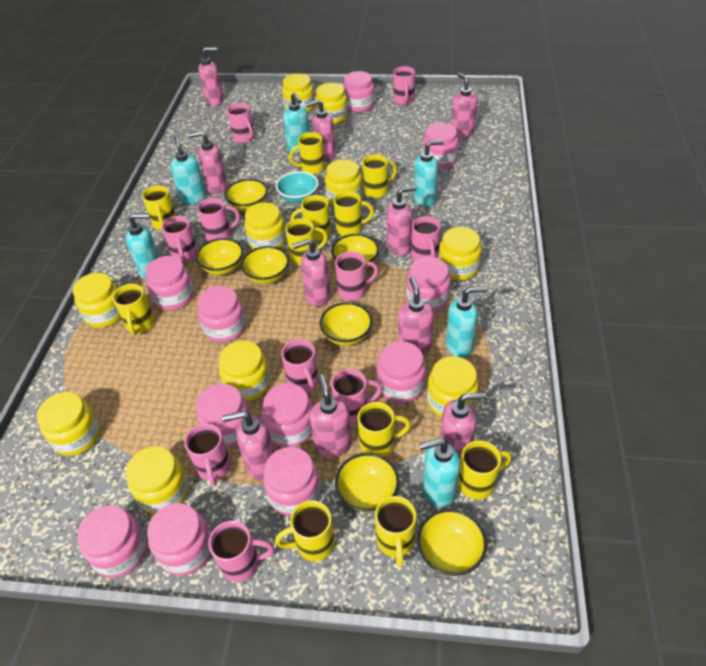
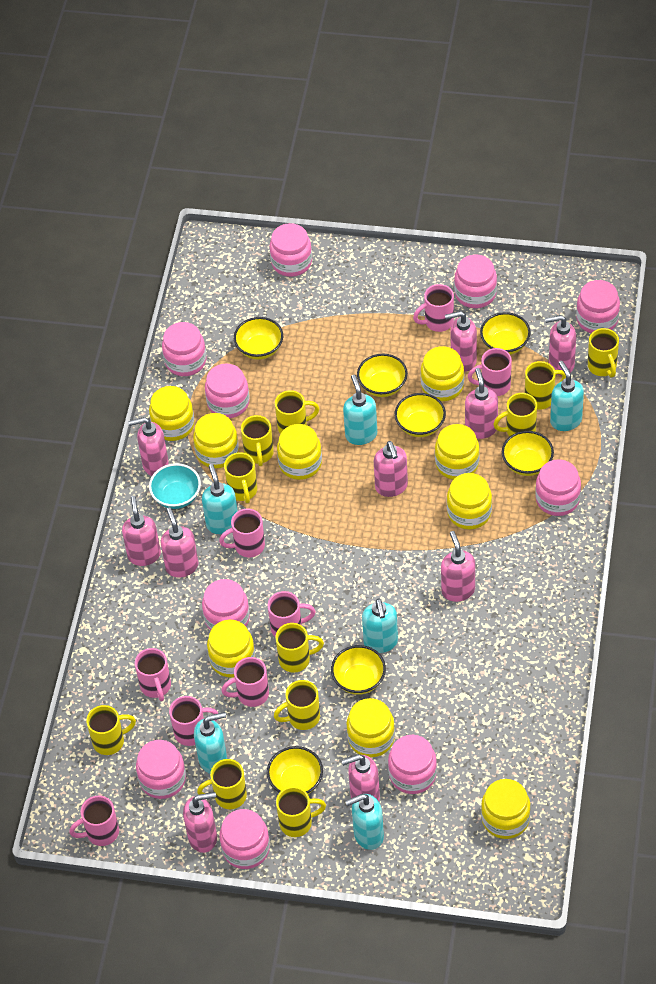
pink jar: 11 -> 10
pink mug: 10 -> 8
yellow jar: 10 -> 9

